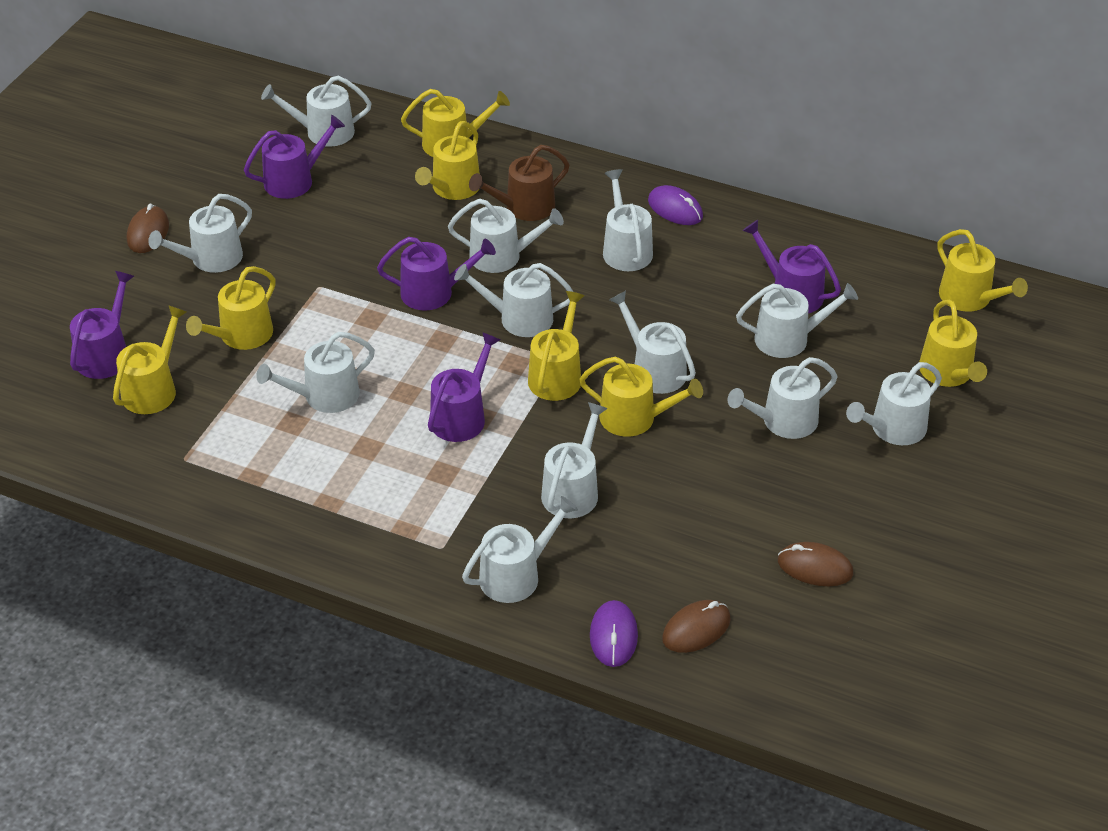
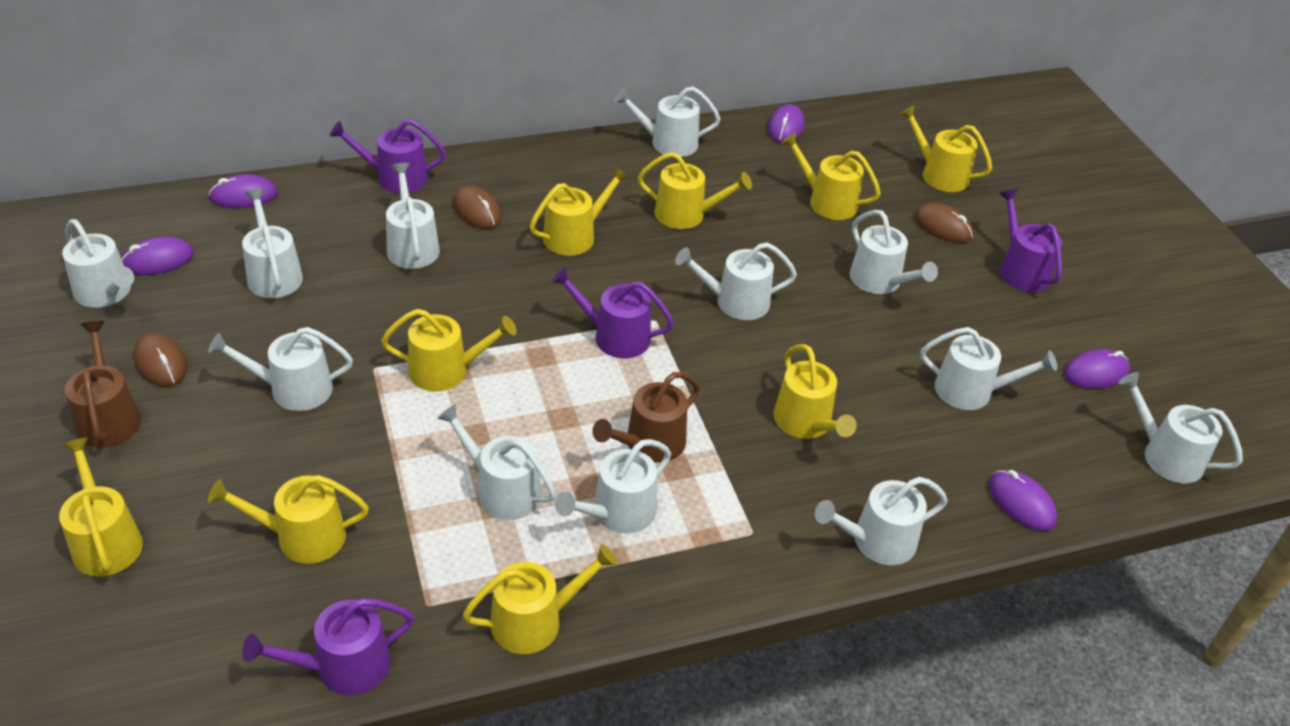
brown watering can: 1 -> 2
purple mouse: 2 -> 5
purple watering can: 5 -> 4
yellow watering can: 8 -> 9

